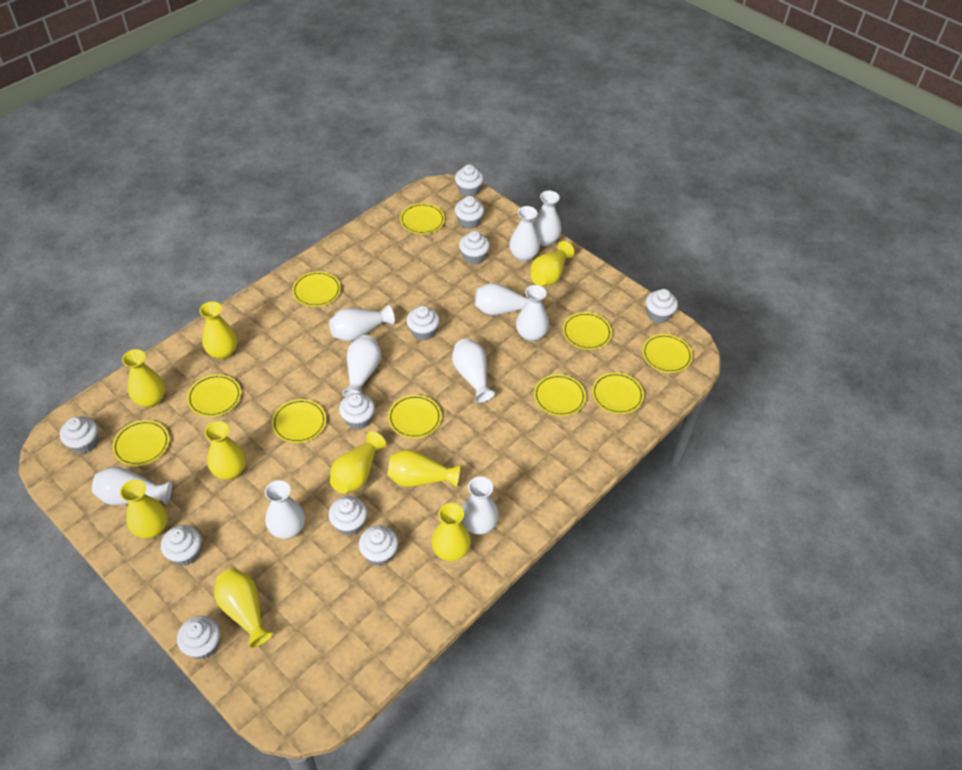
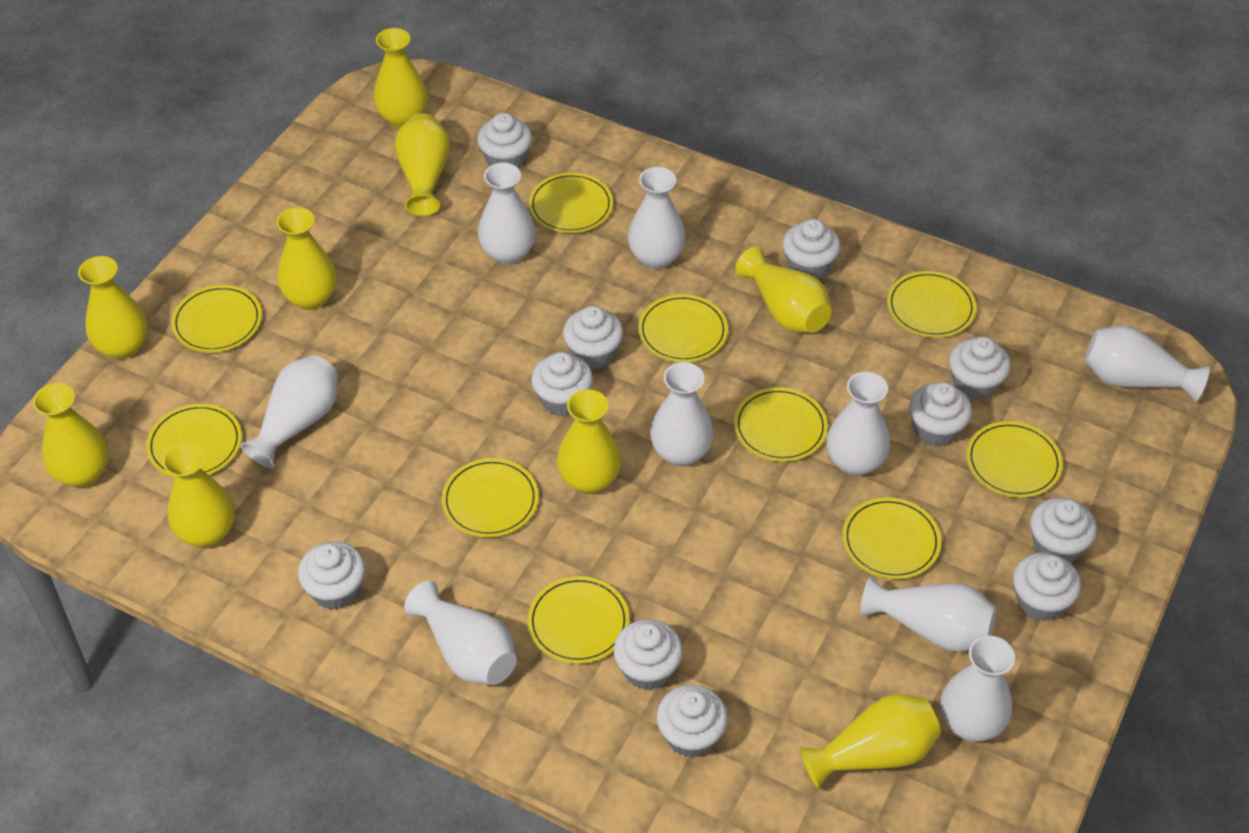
white vase: 10 -> 9

